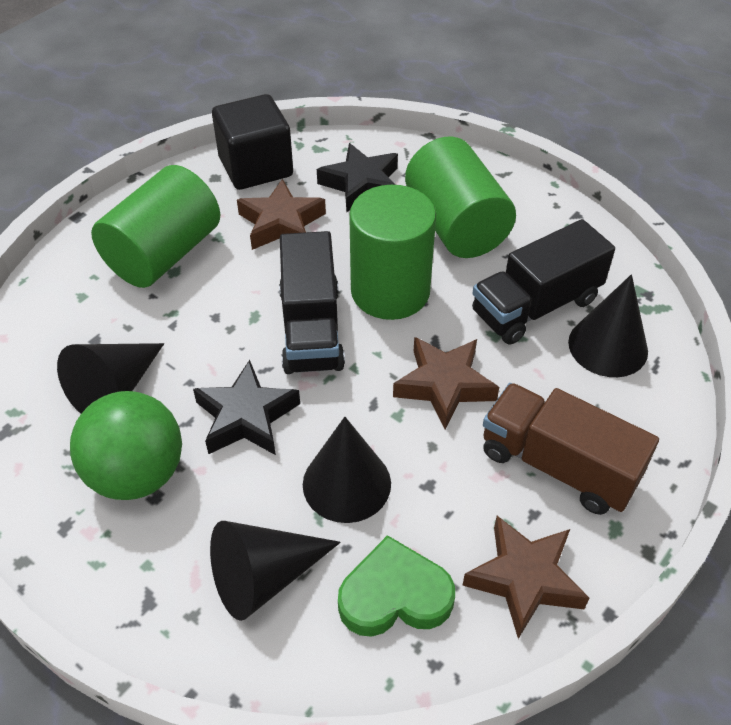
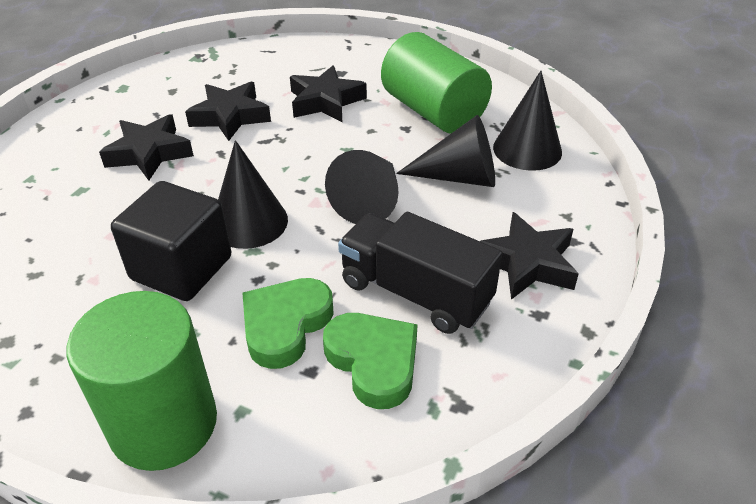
black star: 2 -> 4
black truck: 2 -> 1
brown star: 3 -> 0
brown truck: 1 -> 0
green ball: 1 -> 0
green cylinder: 3 -> 2
green heart: 1 -> 2

